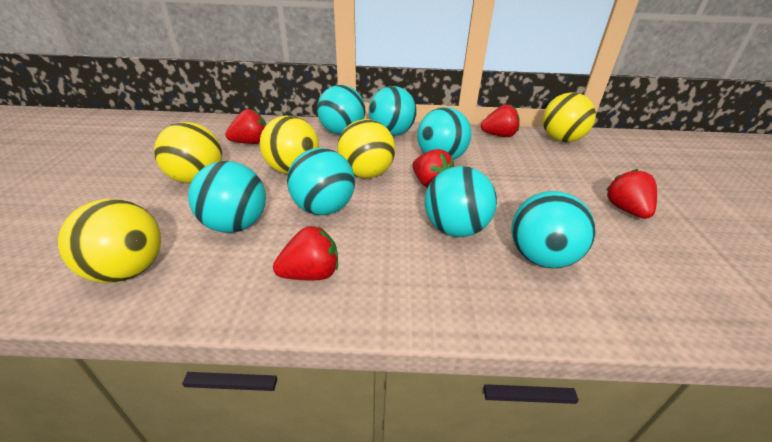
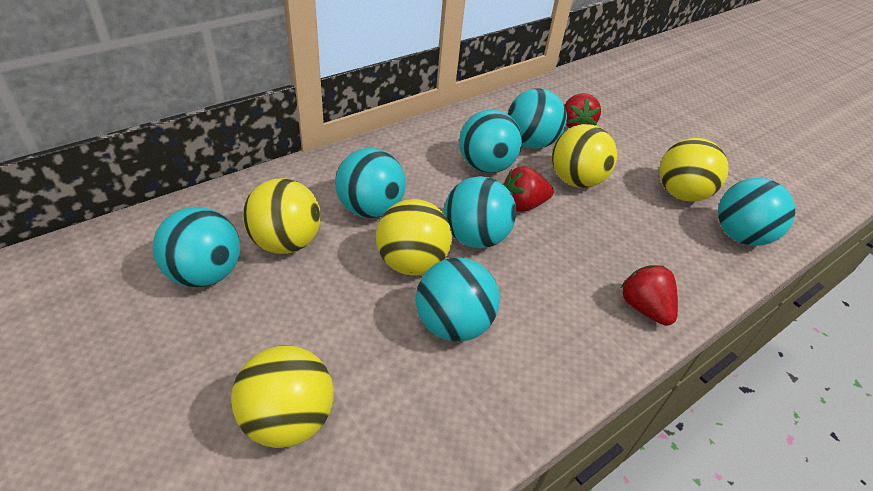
red strawberry: 5 -> 3

